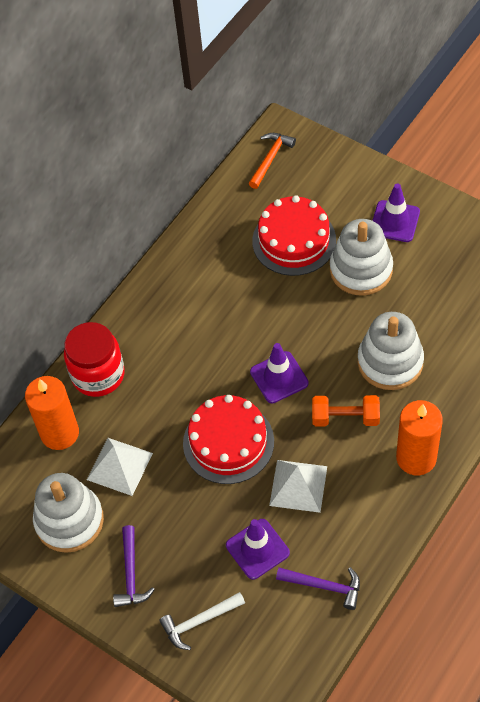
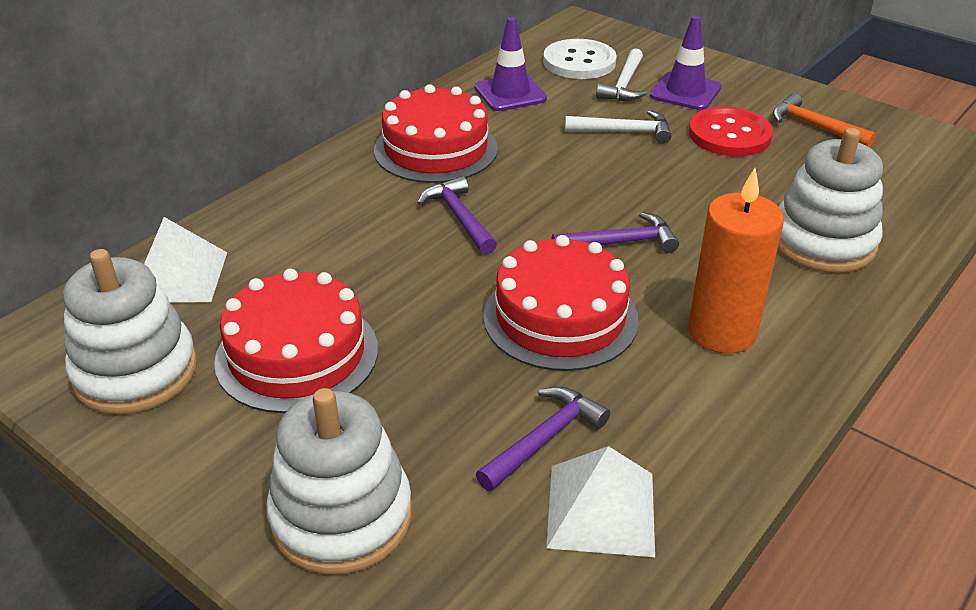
orange candle: 2 -> 1
orange dumbbell: 1 -> 0
purple hammer: 2 -> 3
purple traffic cone: 3 -> 2
red button: 0 -> 1
red cake: 2 -> 3
red jar: 1 -> 0
white button: 0 -> 1
white hammer: 1 -> 2

